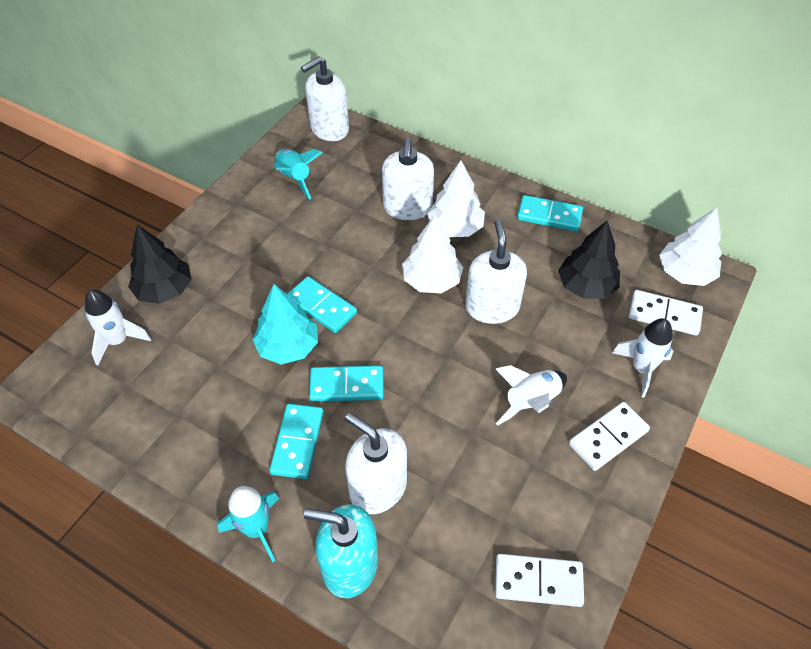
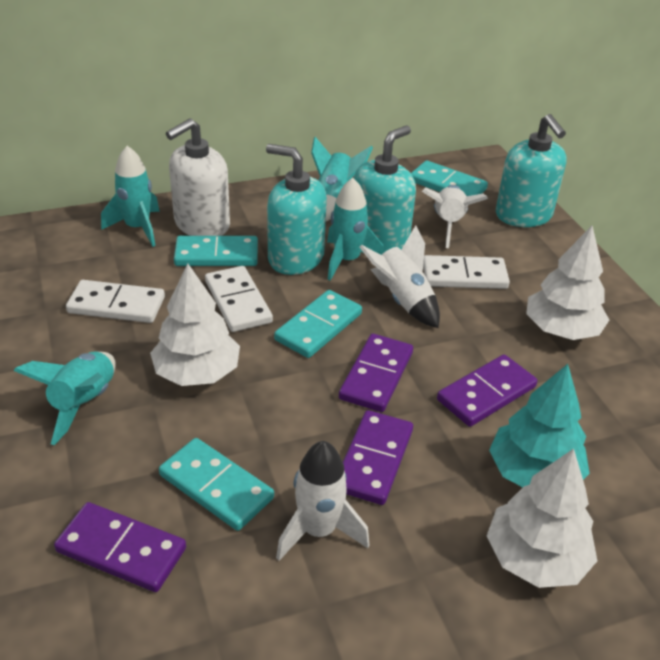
black tree: 2 -> 0
purple domino: 0 -> 4
turquoise rocket: 2 -> 4
turquoise soap dispenser: 1 -> 3
white soap dispenser: 4 -> 1

